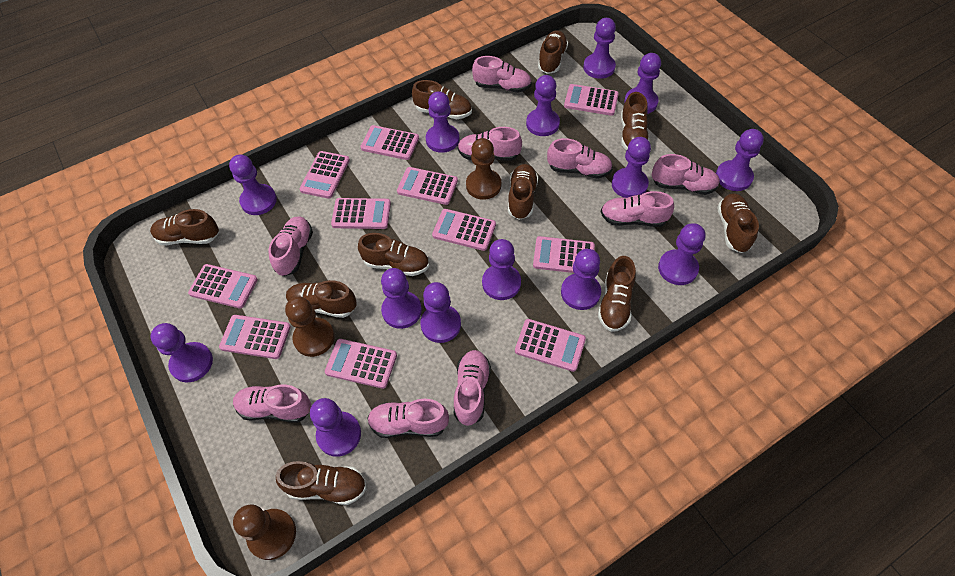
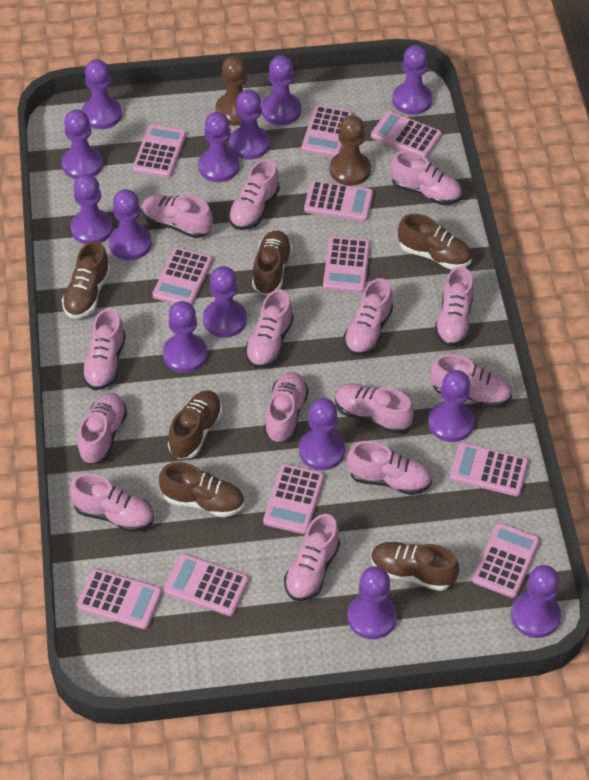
brown pawn: 3 -> 2
brown shoe: 10 -> 6
pink shoe: 9 -> 14

